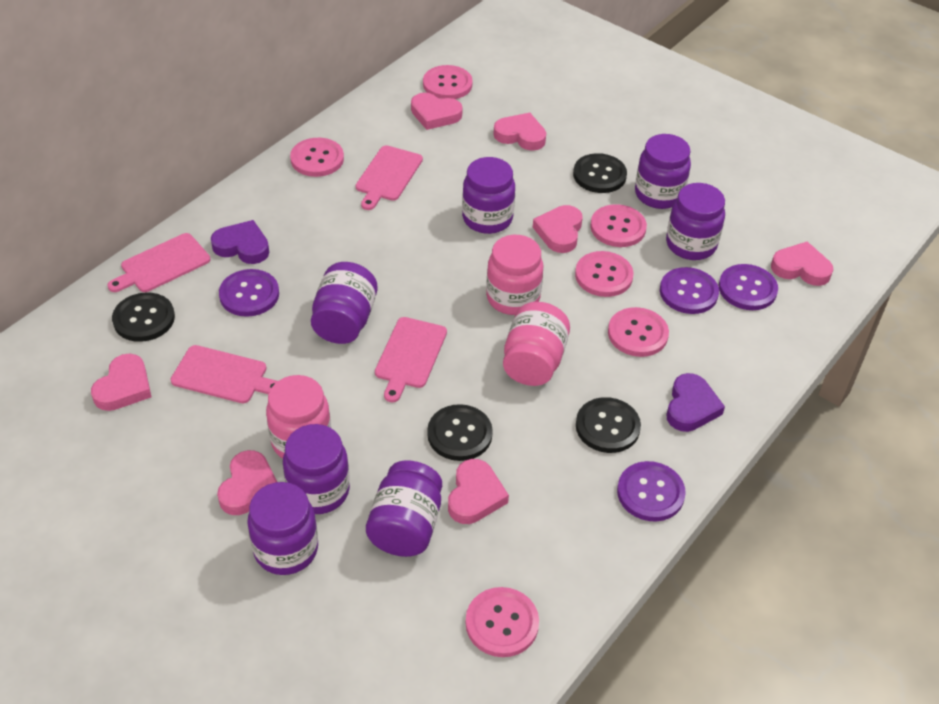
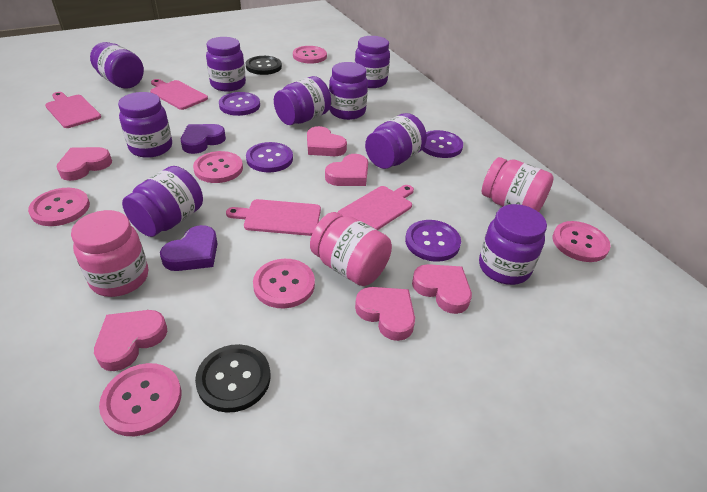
black button: 4 -> 2
pink heart: 7 -> 6
purple jar: 7 -> 9

